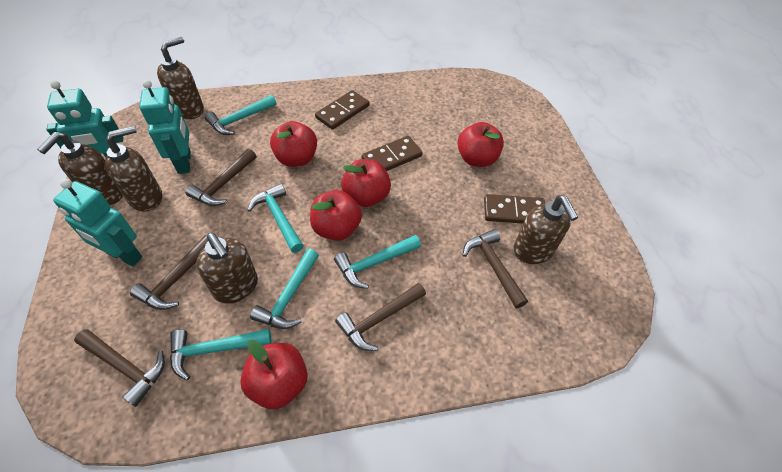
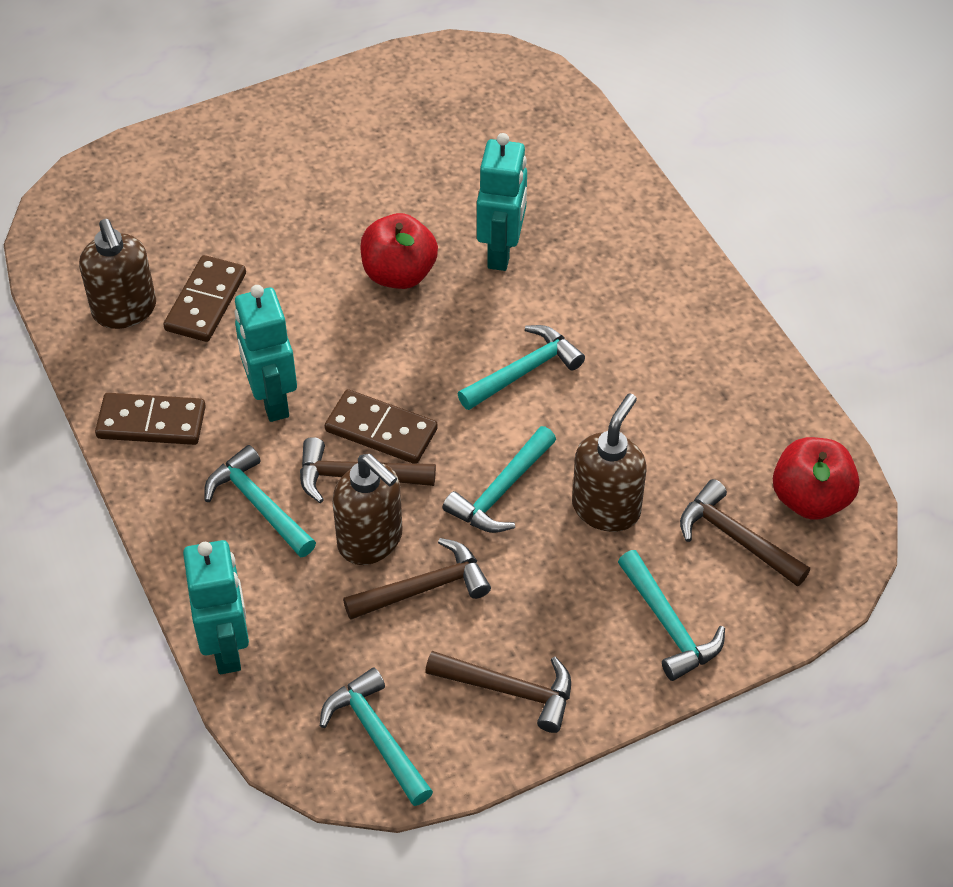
brown hammer: 5 -> 4
brown soap dispenser: 5 -> 3
red apple: 5 -> 2

